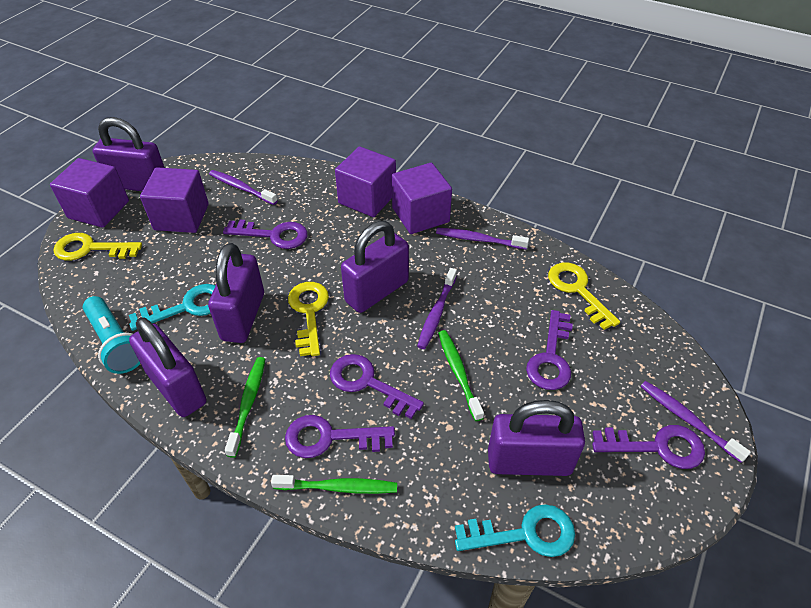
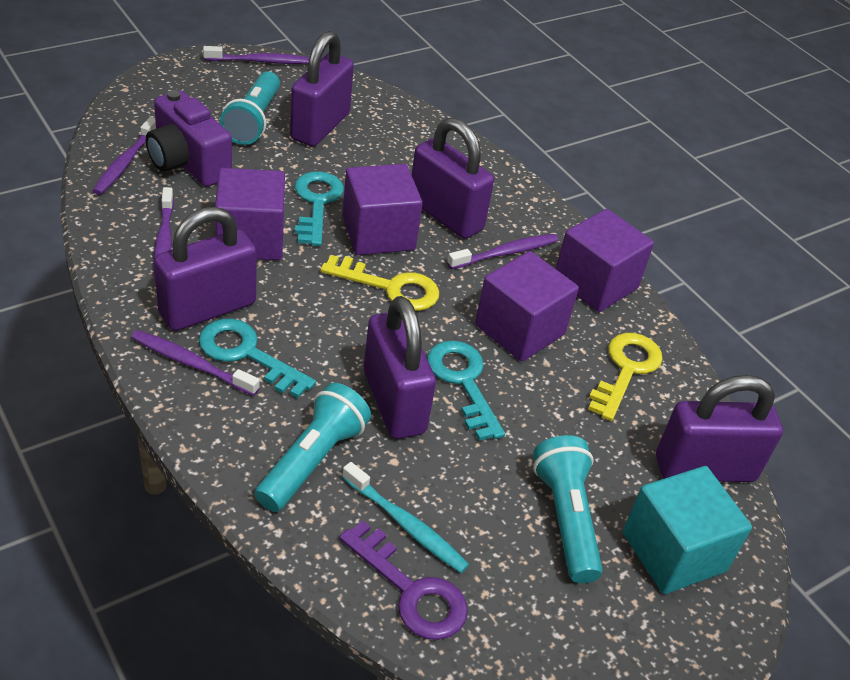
green toothbrush: 3 -> 0
purple camera: 0 -> 1
purple key: 5 -> 1
purple toothbrush: 4 -> 5
turquoise cube: 0 -> 1
turquoise flashlight: 1 -> 3
turquoise key: 2 -> 3
turquoise toothbrush: 0 -> 1
yellow key: 3 -> 2

